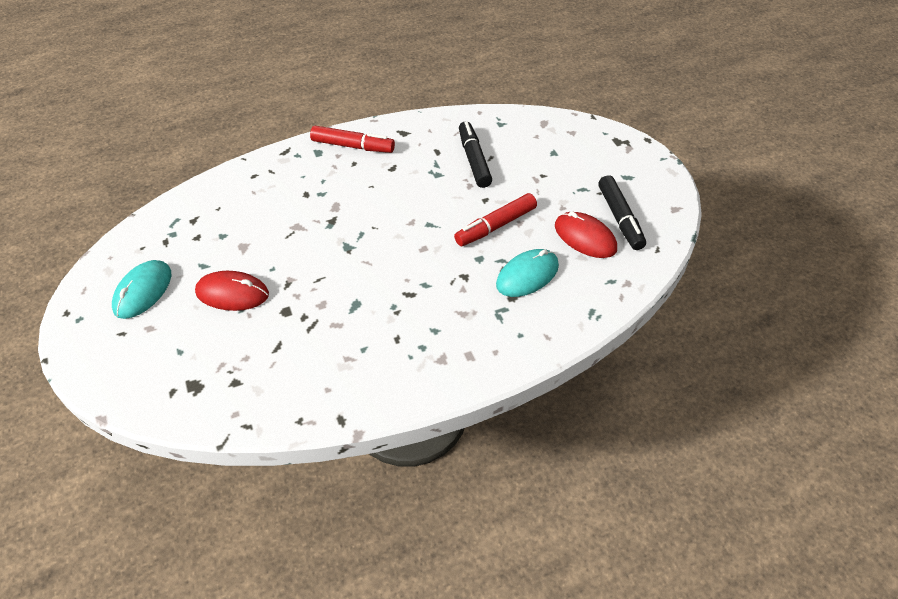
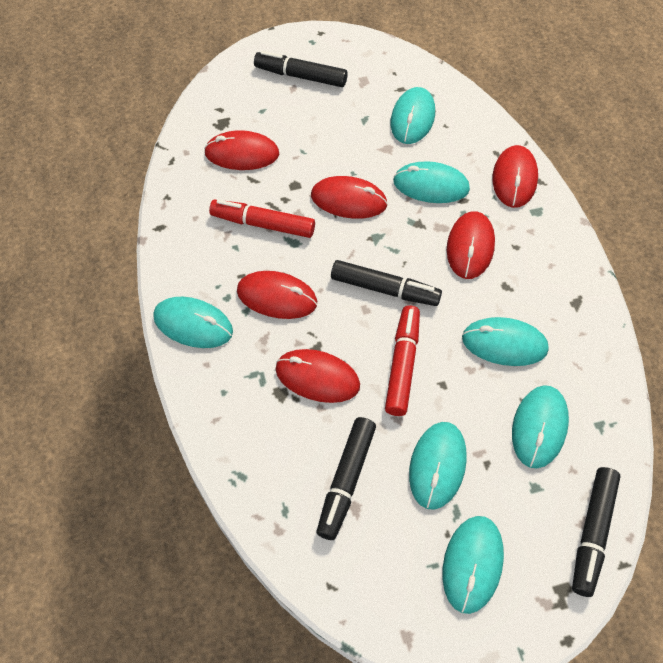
black marker: 2 -> 4
red mouse: 2 -> 6
turquoise mouse: 2 -> 7

